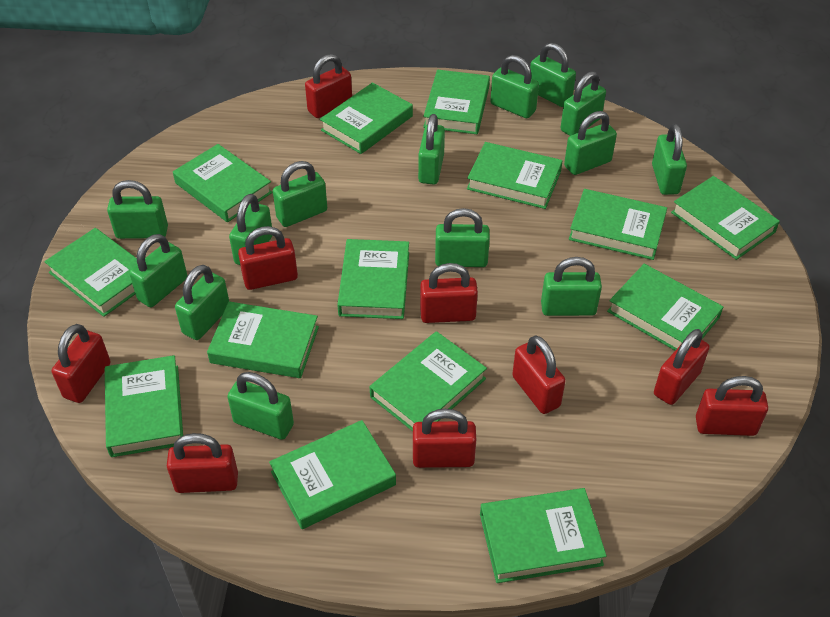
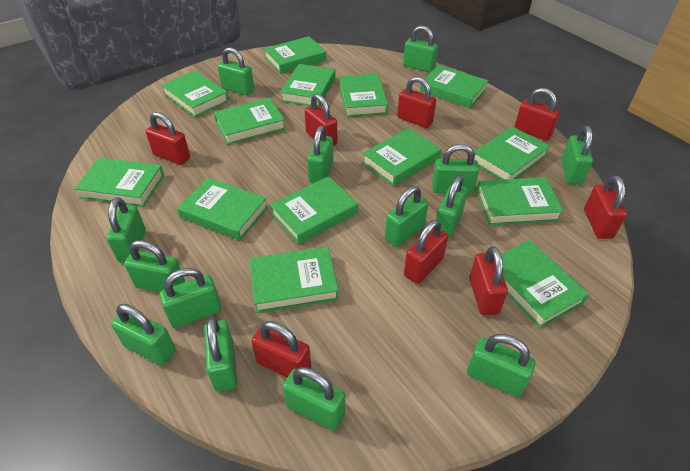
red padlock: 9 -> 8

